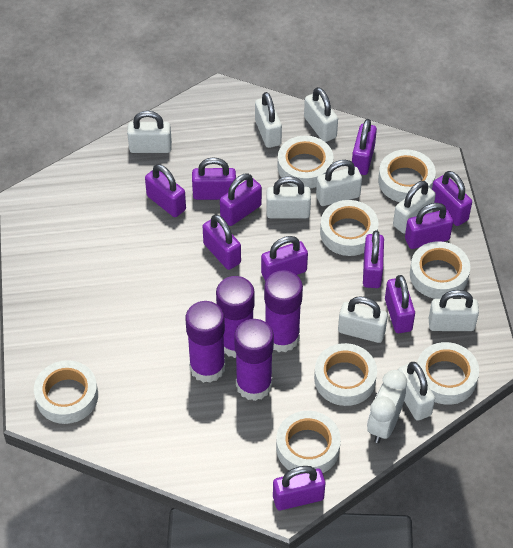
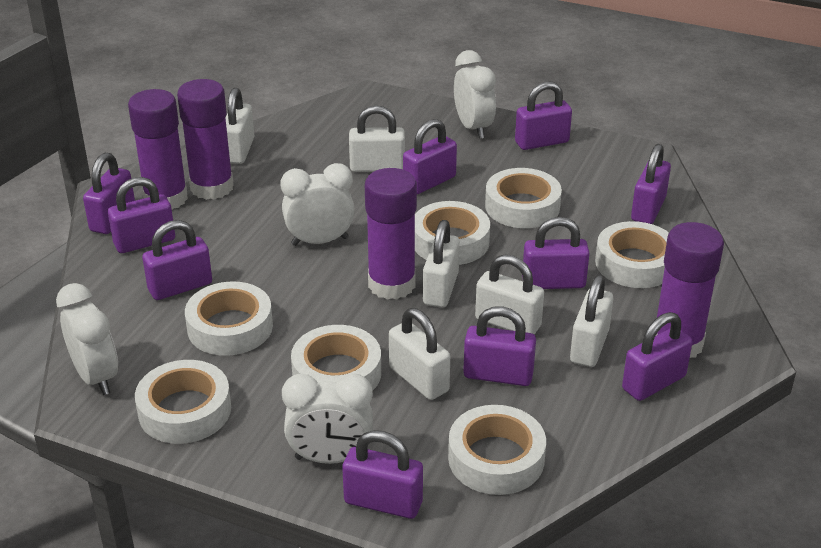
purple padlock: 11 -> 10
white clock: 1 -> 4
white padlock: 9 -> 6
white tape: 8 -> 7

